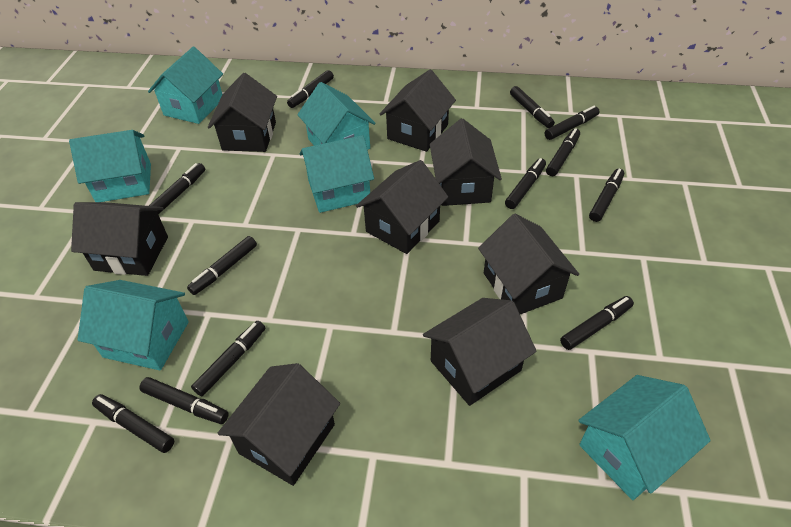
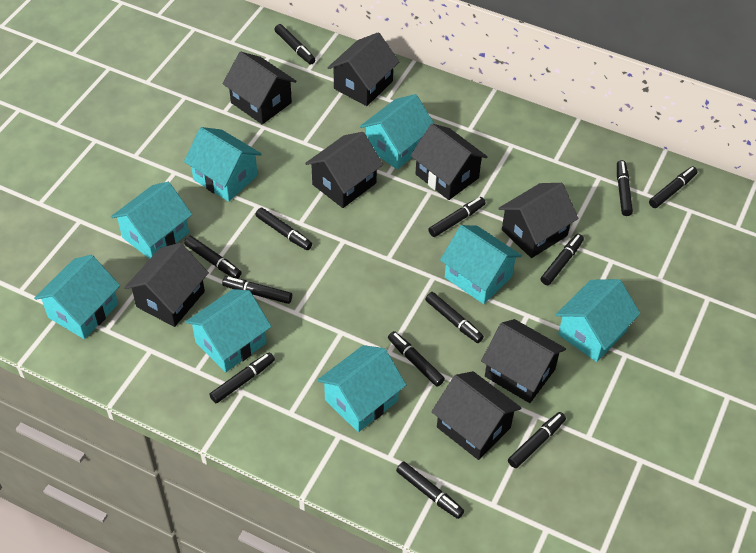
black marker: 12 -> 13
turquoise house: 6 -> 8

